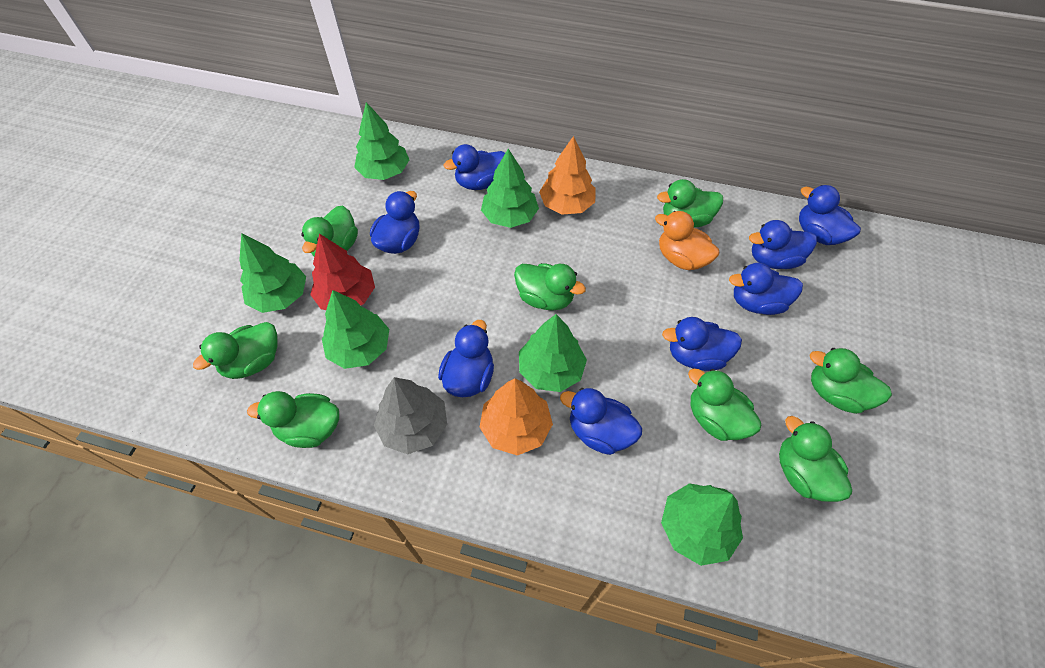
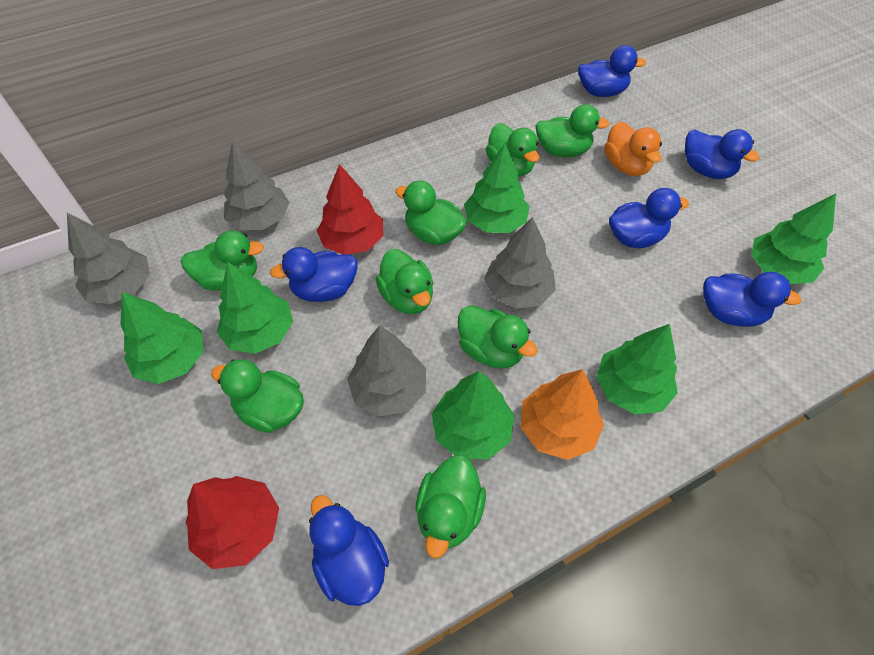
blue duck: 8 -> 6
grey tree: 1 -> 4
orange tree: 2 -> 1
red tree: 1 -> 2

